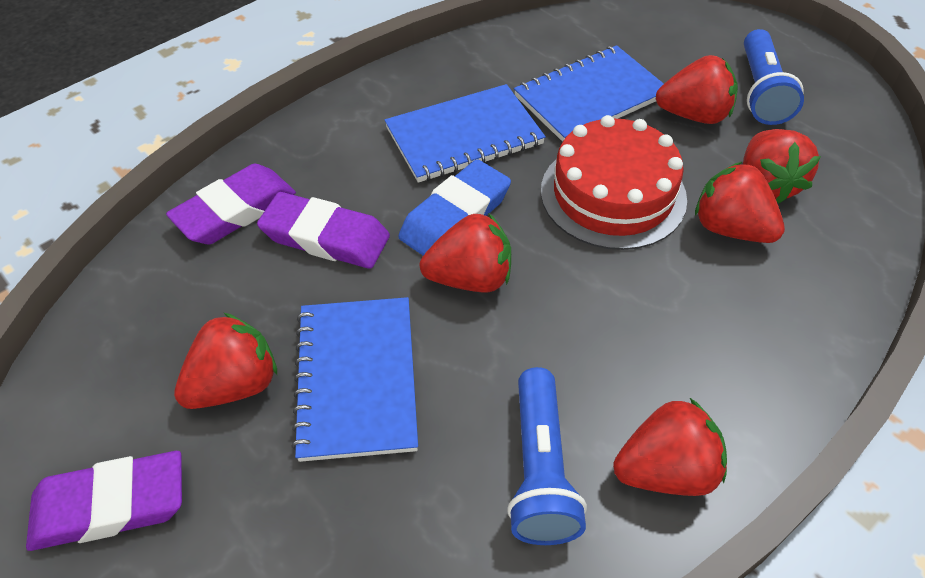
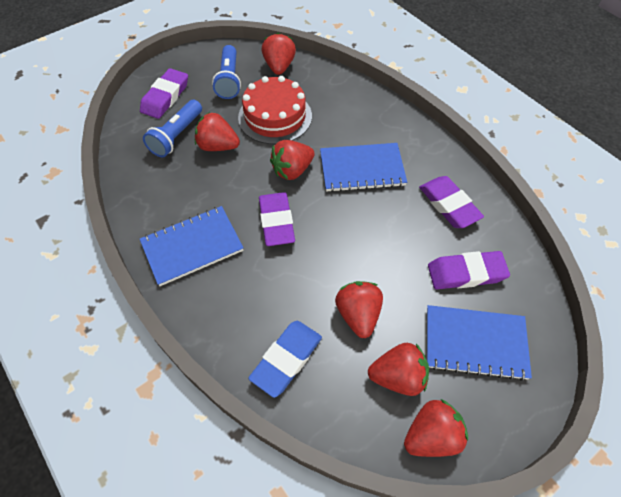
purple eraser: 3 -> 4

